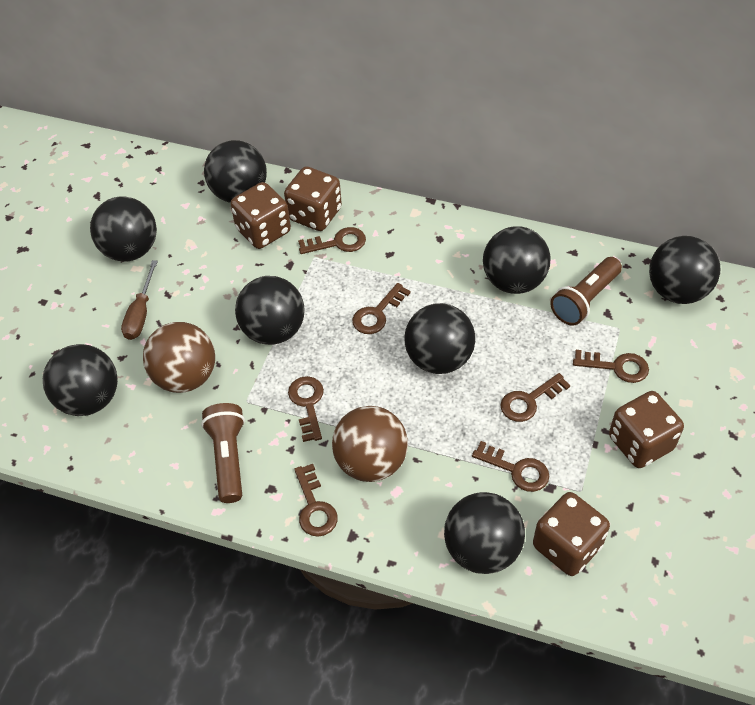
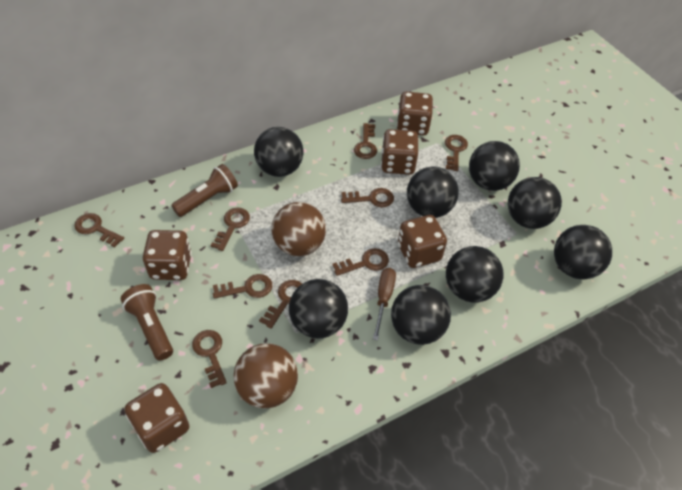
brown dice: 4 -> 5
brown key: 7 -> 9

